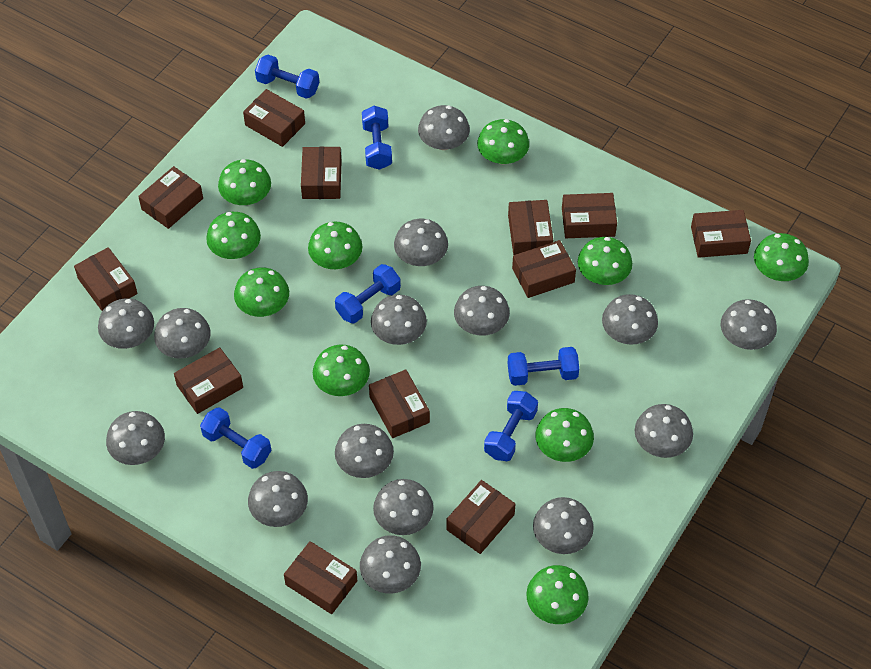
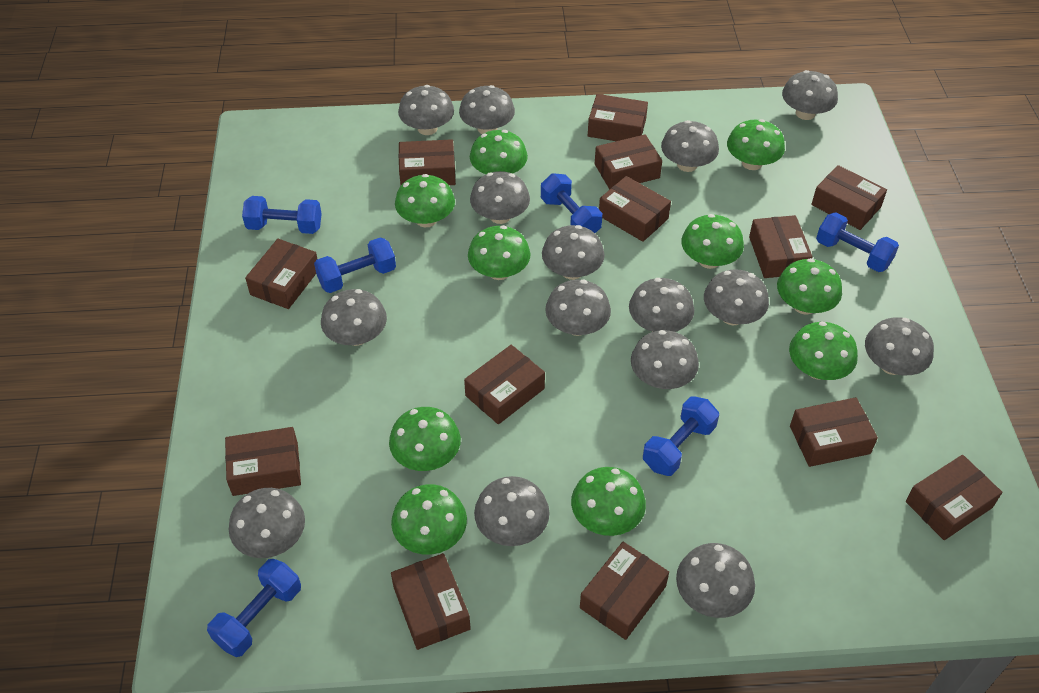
brown box: 12 -> 13

